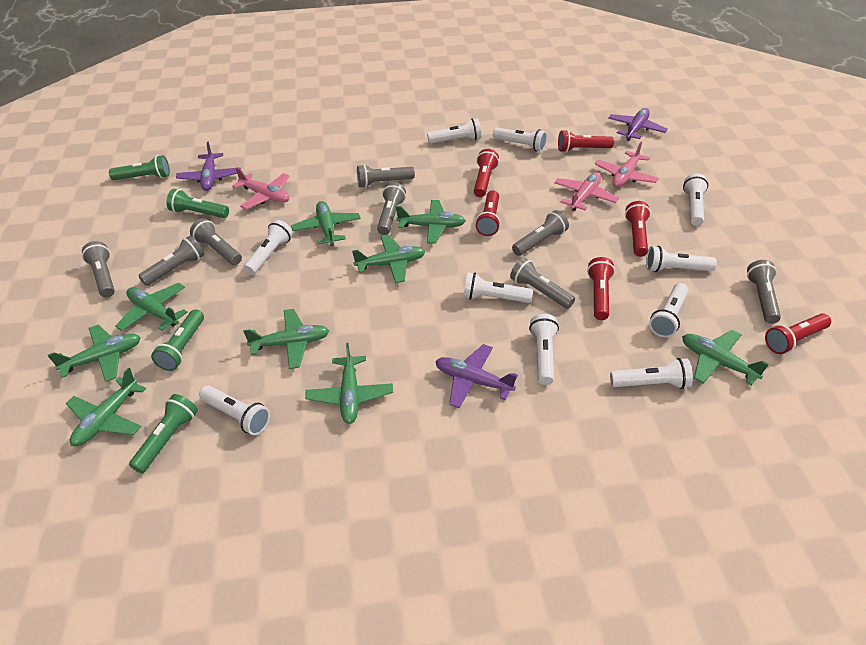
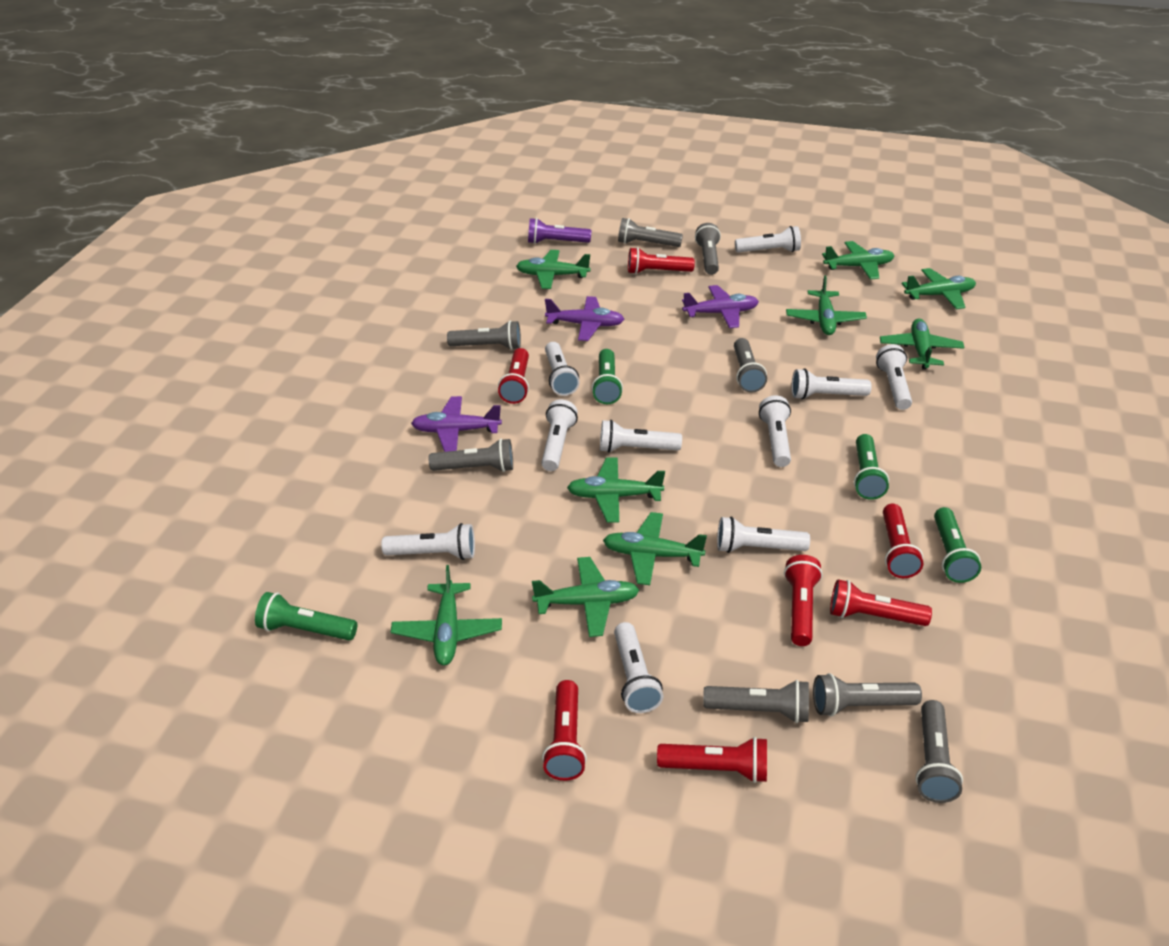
pink plane: 3 -> 0
purple flashlight: 0 -> 1
red flashlight: 6 -> 7

